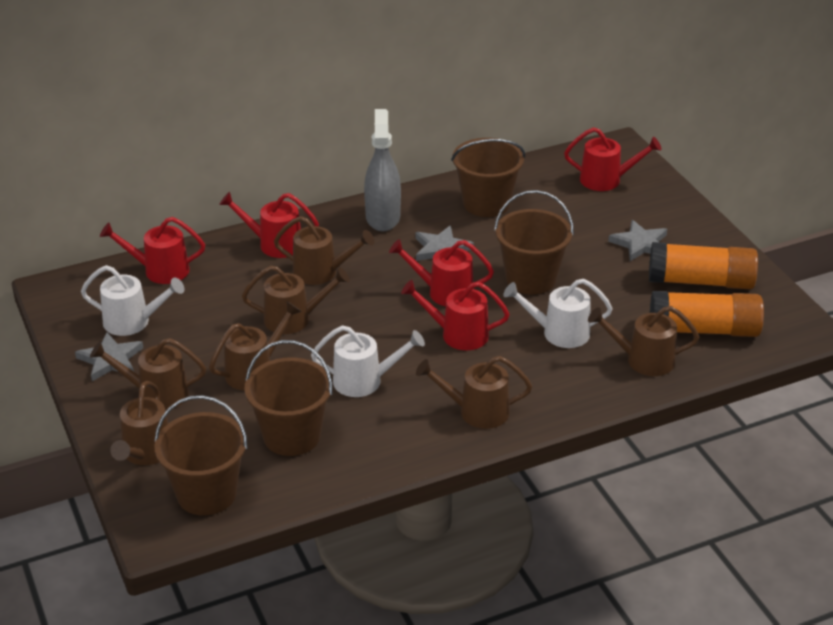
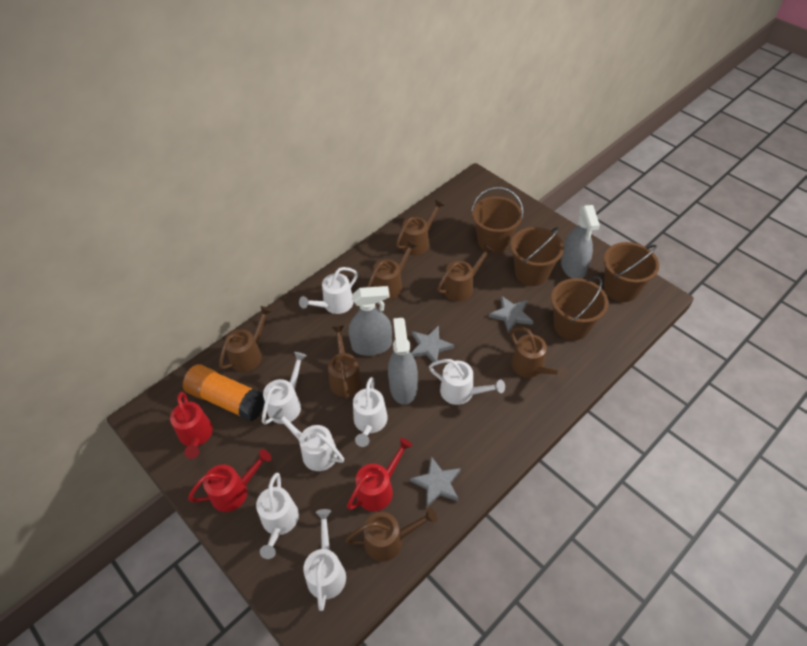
grey spray bottle: 1 -> 3
orange glue stick: 2 -> 1
red watering can: 5 -> 3
white watering can: 3 -> 7

